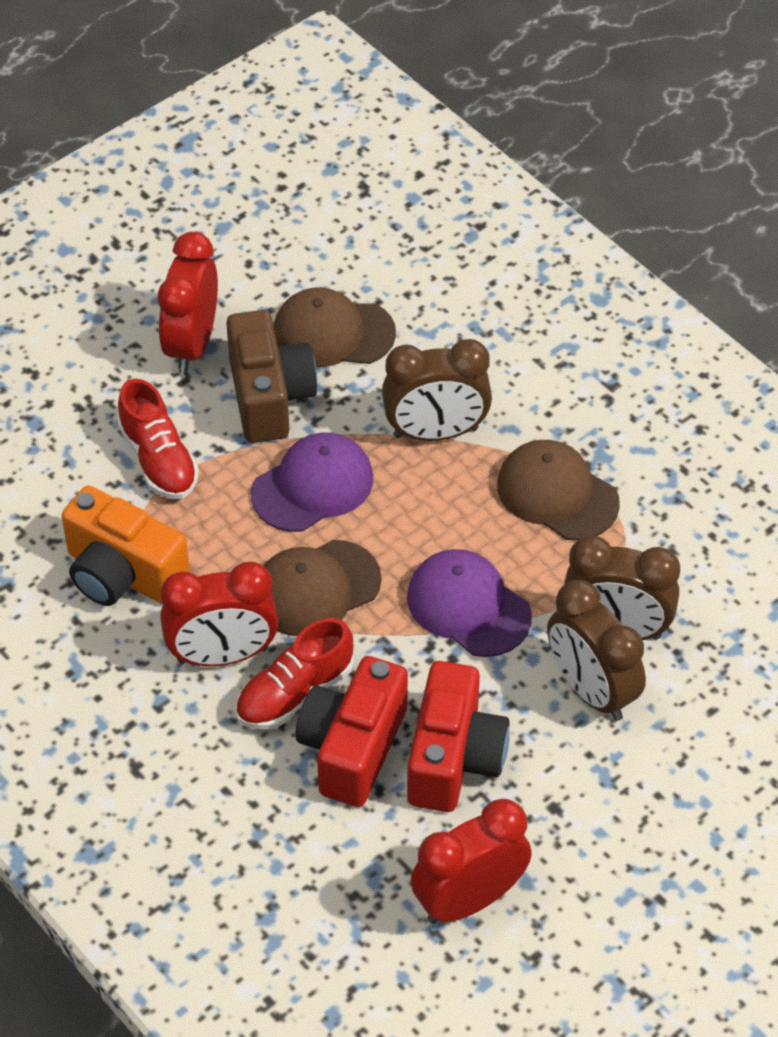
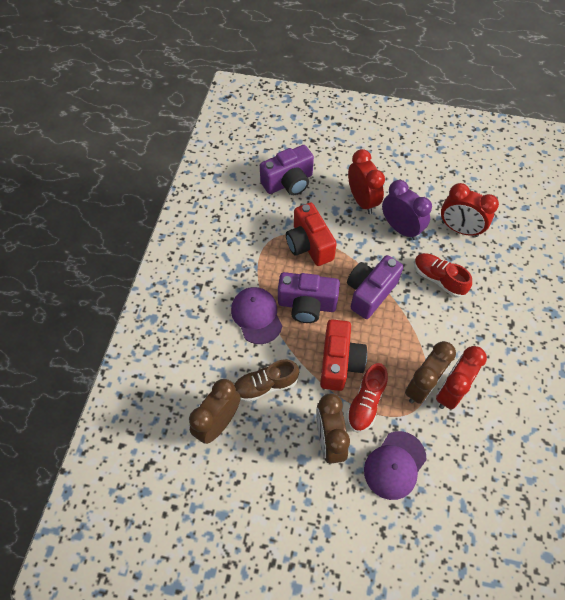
brown camera: 1 -> 0
brown cap: 3 -> 0
brown shoe: 0 -> 1
orange camera: 1 -> 0
purple camera: 0 -> 3
purple clock: 0 -> 1

